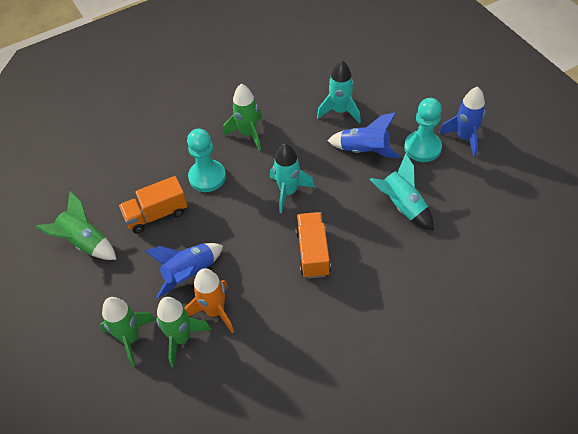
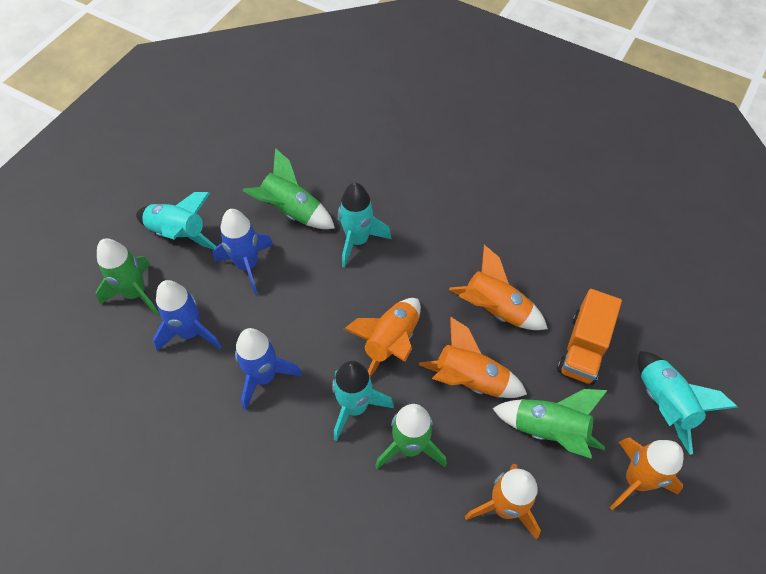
orange rocket: 1 -> 5
orange truck: 2 -> 1
turquoise pawn: 2 -> 0
turquoise rocket: 3 -> 4

